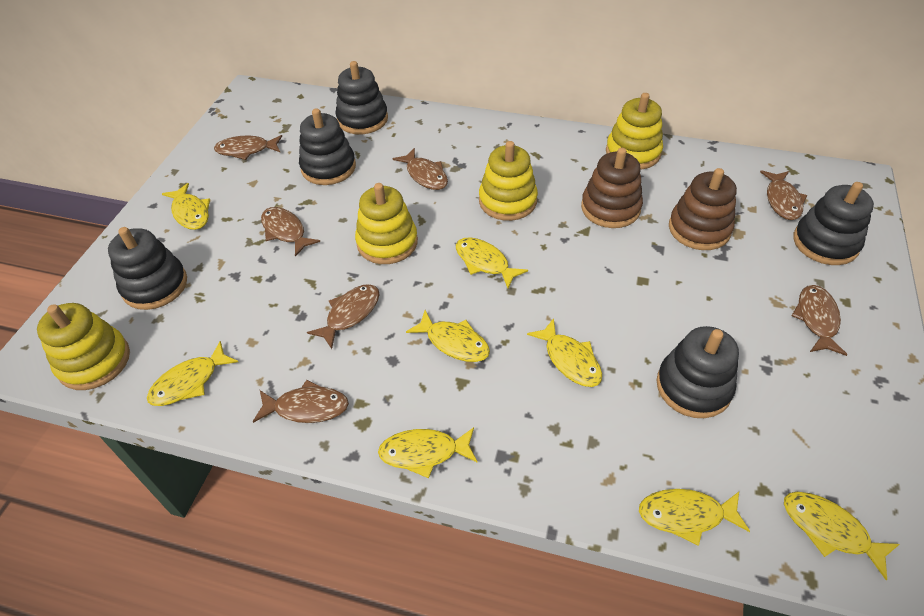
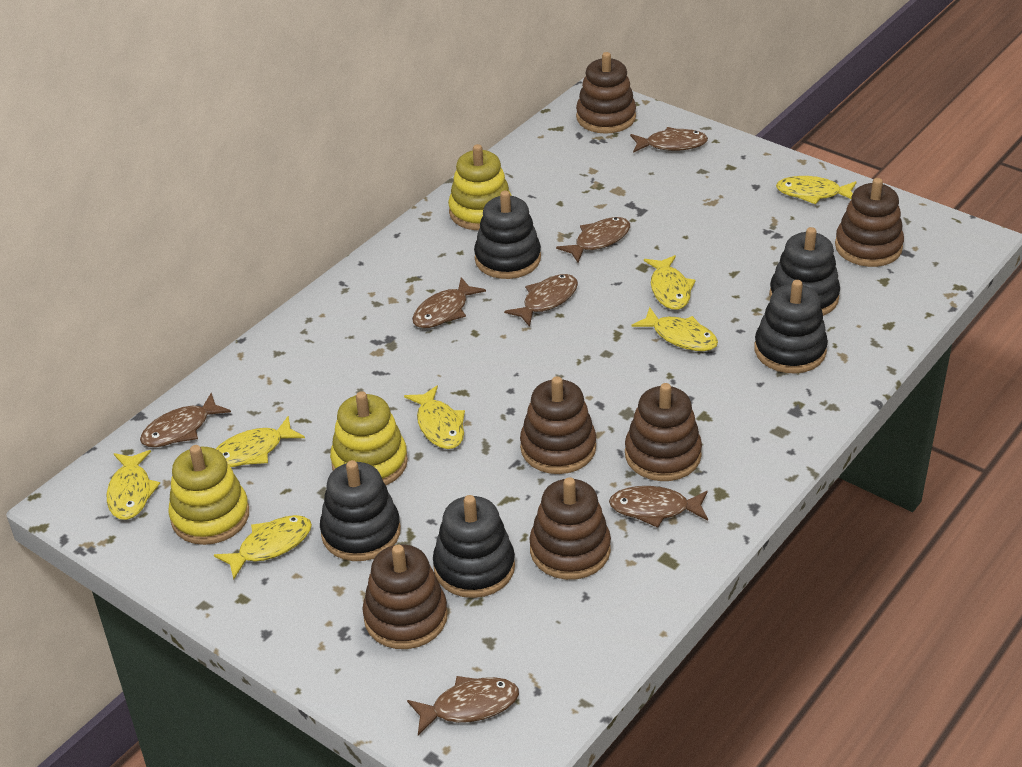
brown stacking toy: 2 -> 6
yellow fish: 8 -> 7
yellow stacking toy: 4 -> 3

